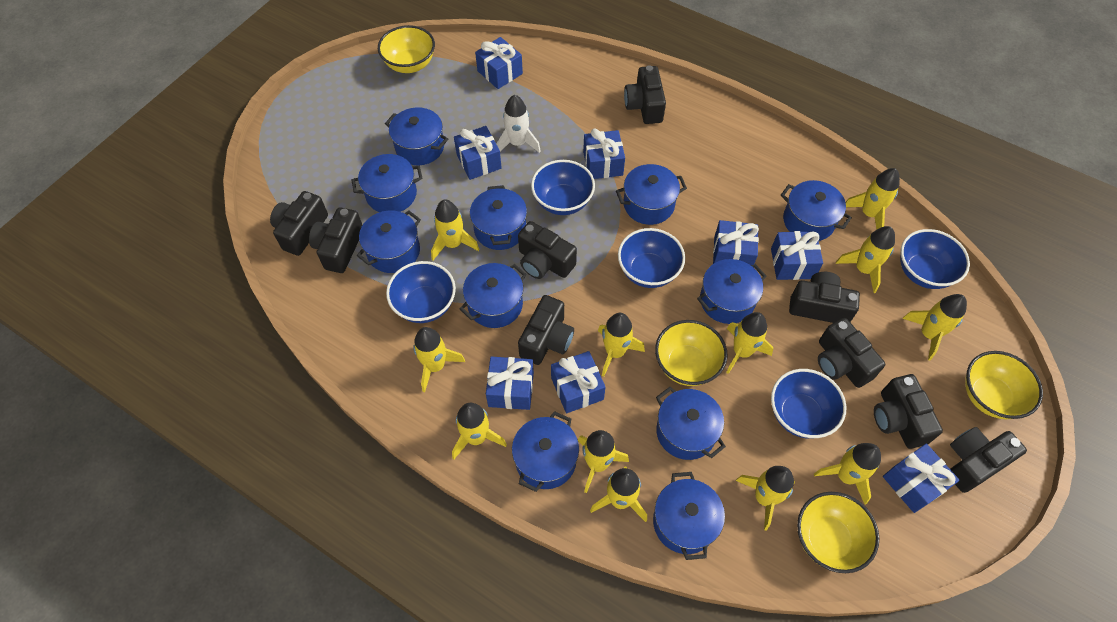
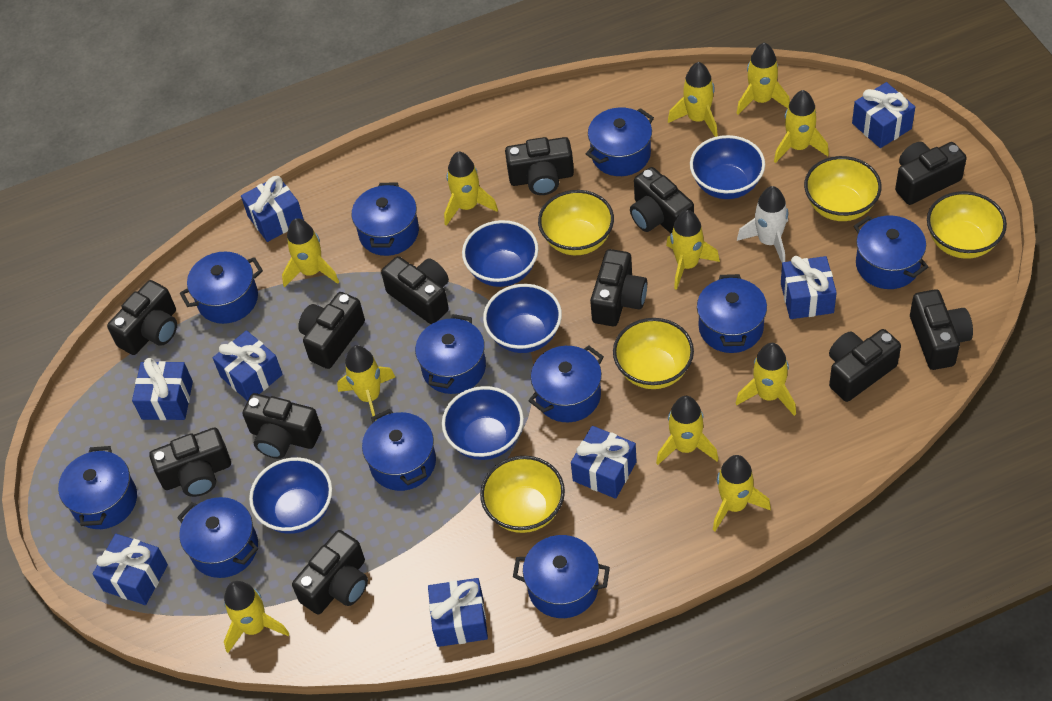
black camera: 9 -> 12
yellow bowl: 4 -> 5
yellow rocket: 12 -> 11

